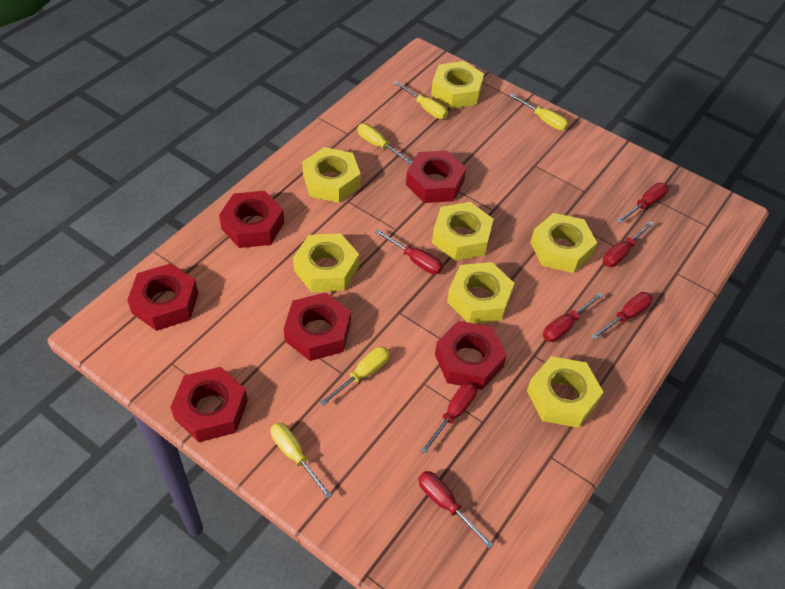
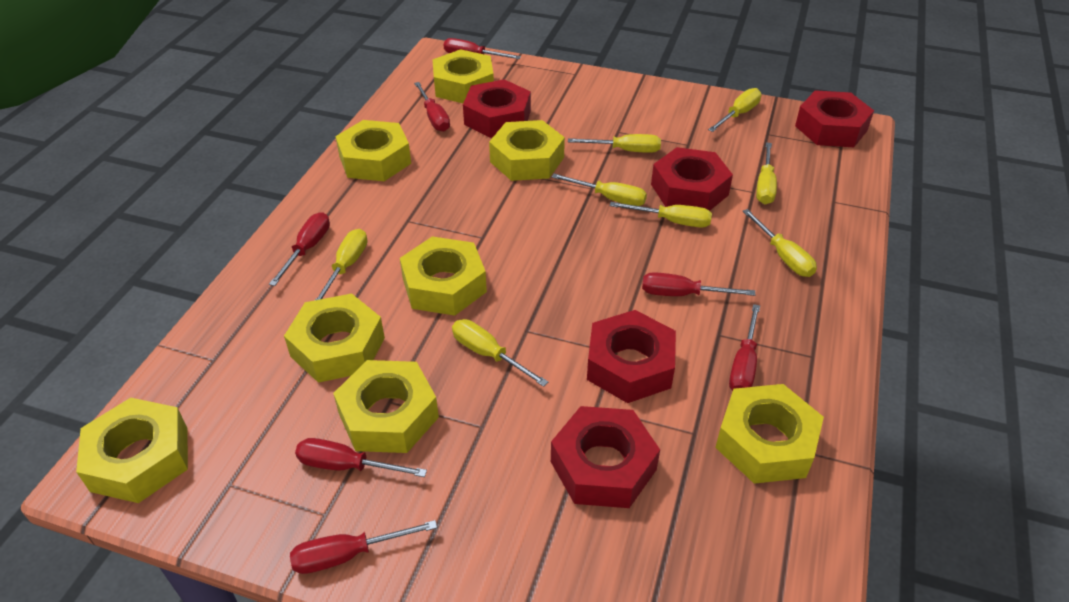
red nut: 6 -> 5
yellow nut: 7 -> 8
yellow screwdriver: 5 -> 8

